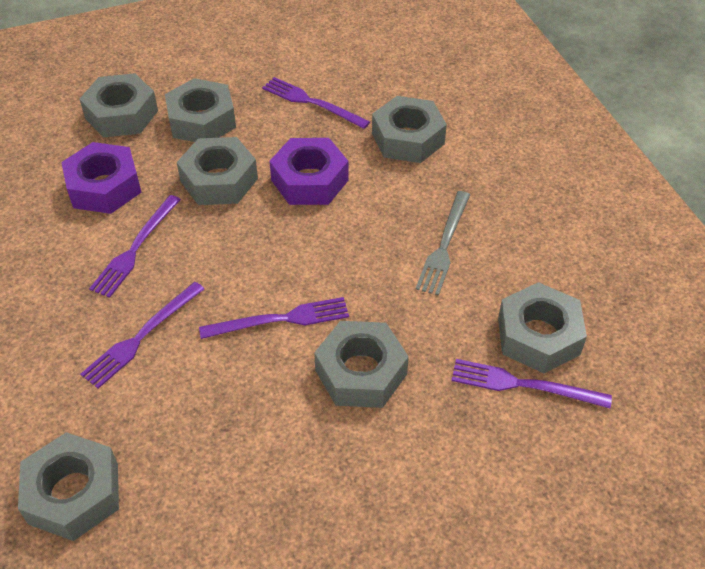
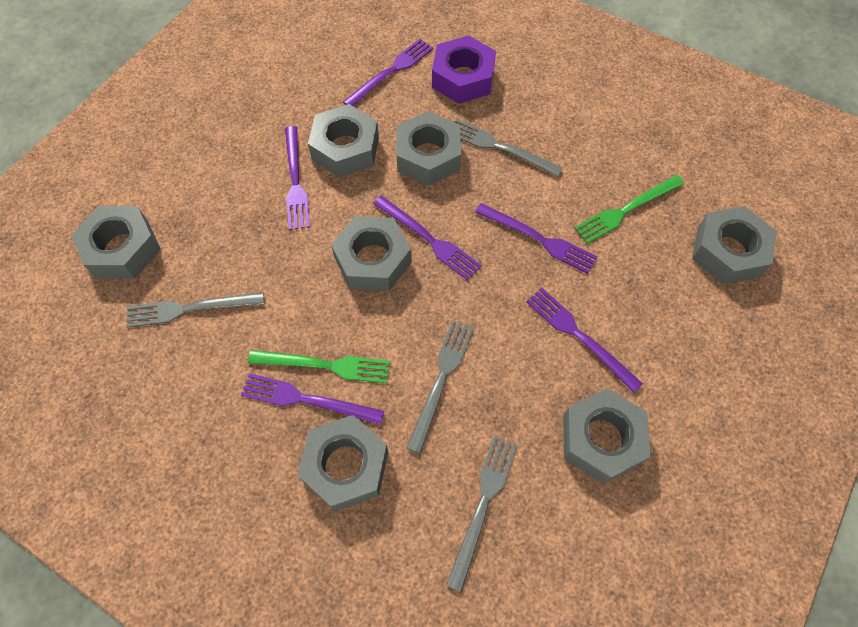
green fork: 0 -> 2
grey fork: 1 -> 4
purple fork: 5 -> 6
purple nut: 2 -> 1

